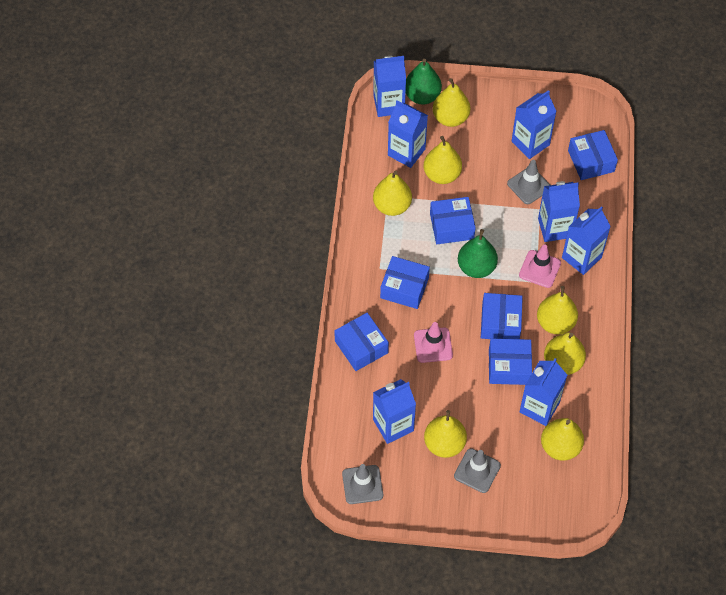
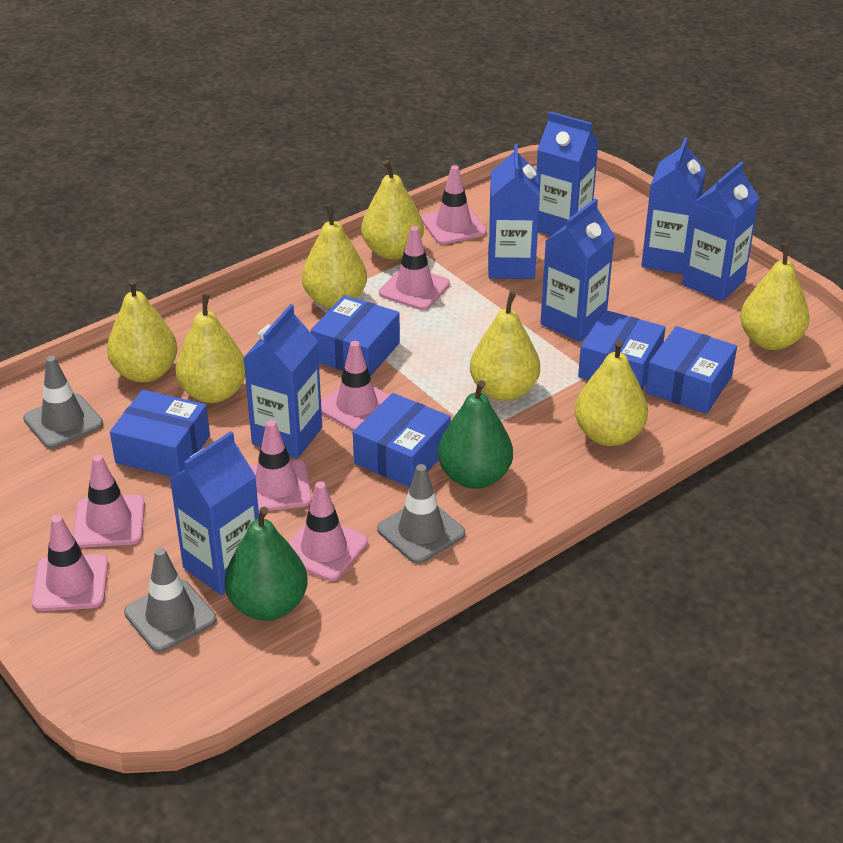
blue box: 6 -> 5
pink traffic cone: 2 -> 7

